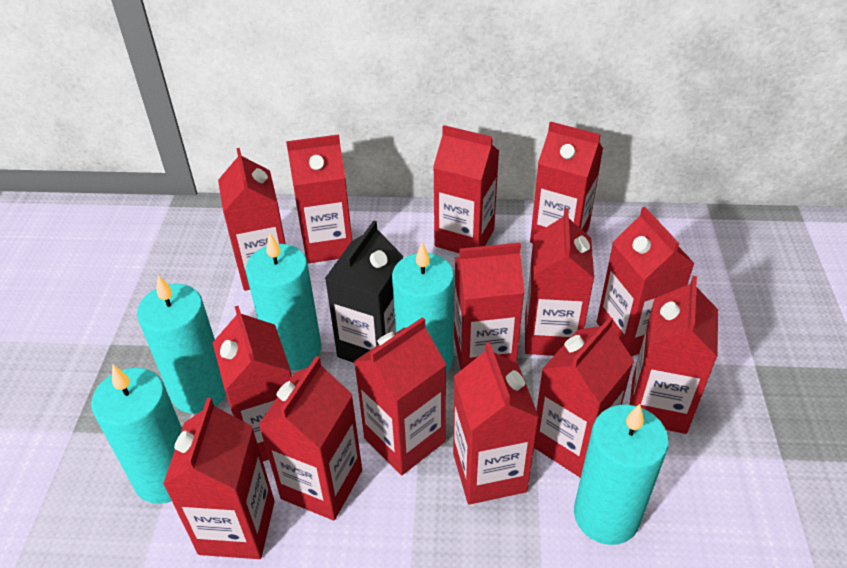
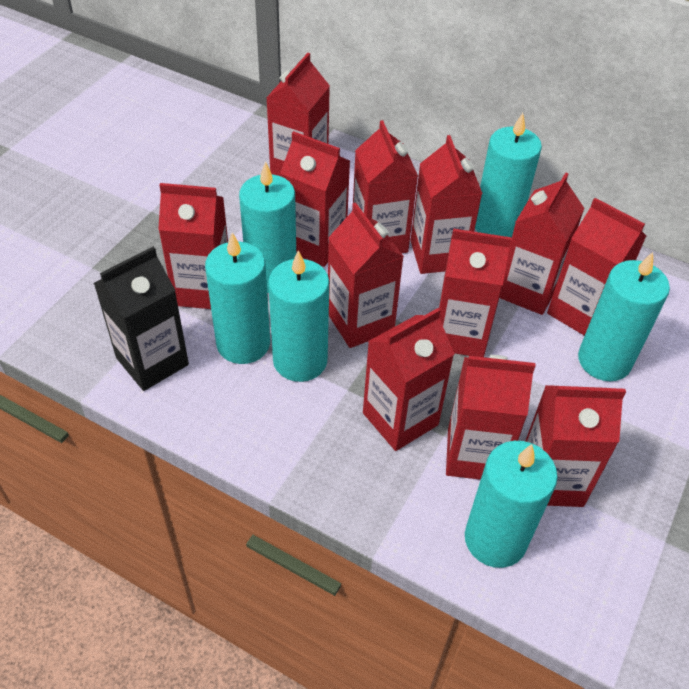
red carton: 14 -> 12
turquoise candle: 5 -> 6

